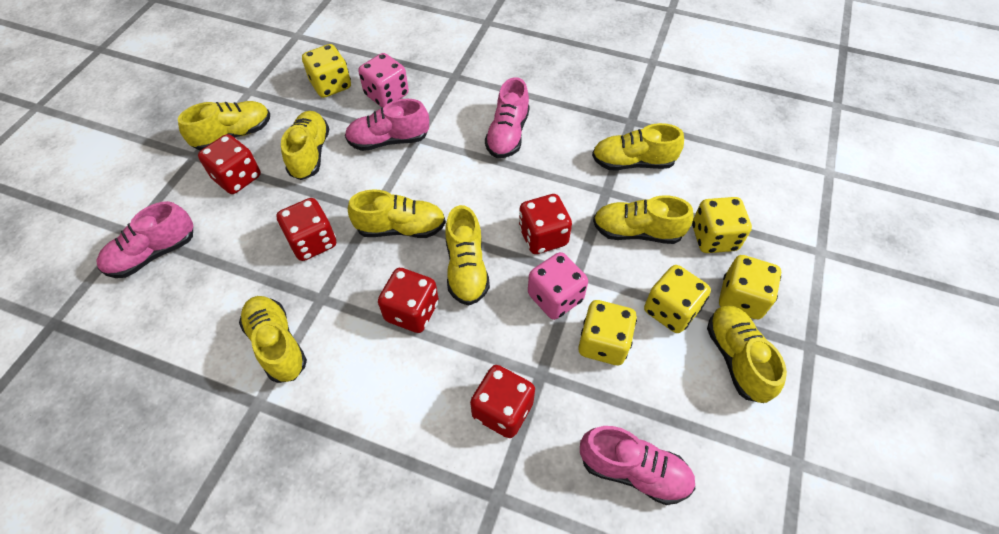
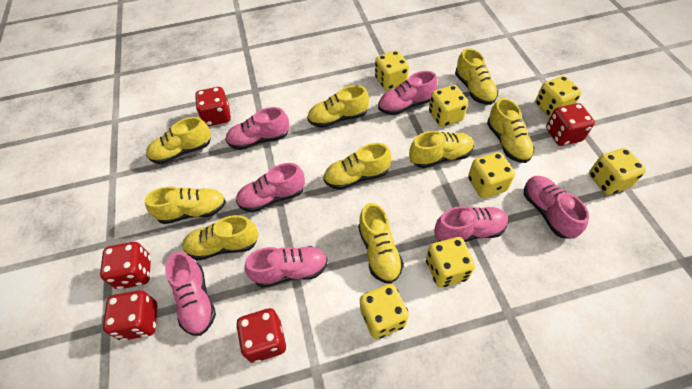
pink dice: 2 -> 0
pink shoe: 4 -> 7
yellow dice: 5 -> 7
yellow shoe: 8 -> 9

